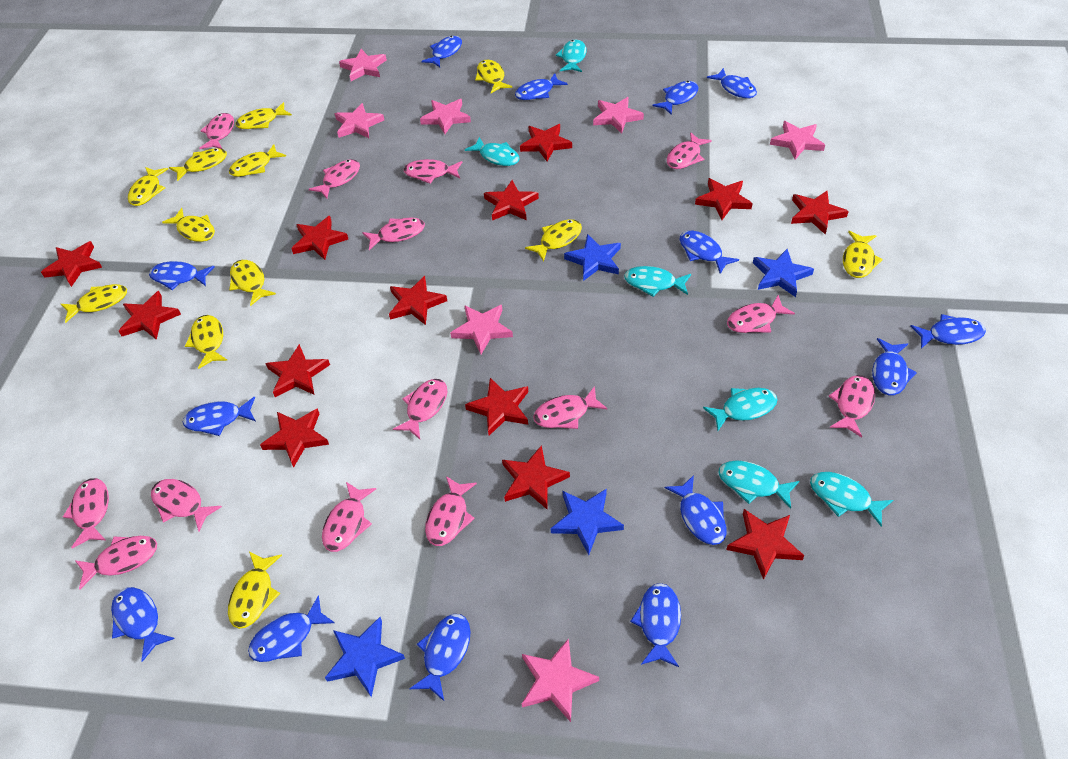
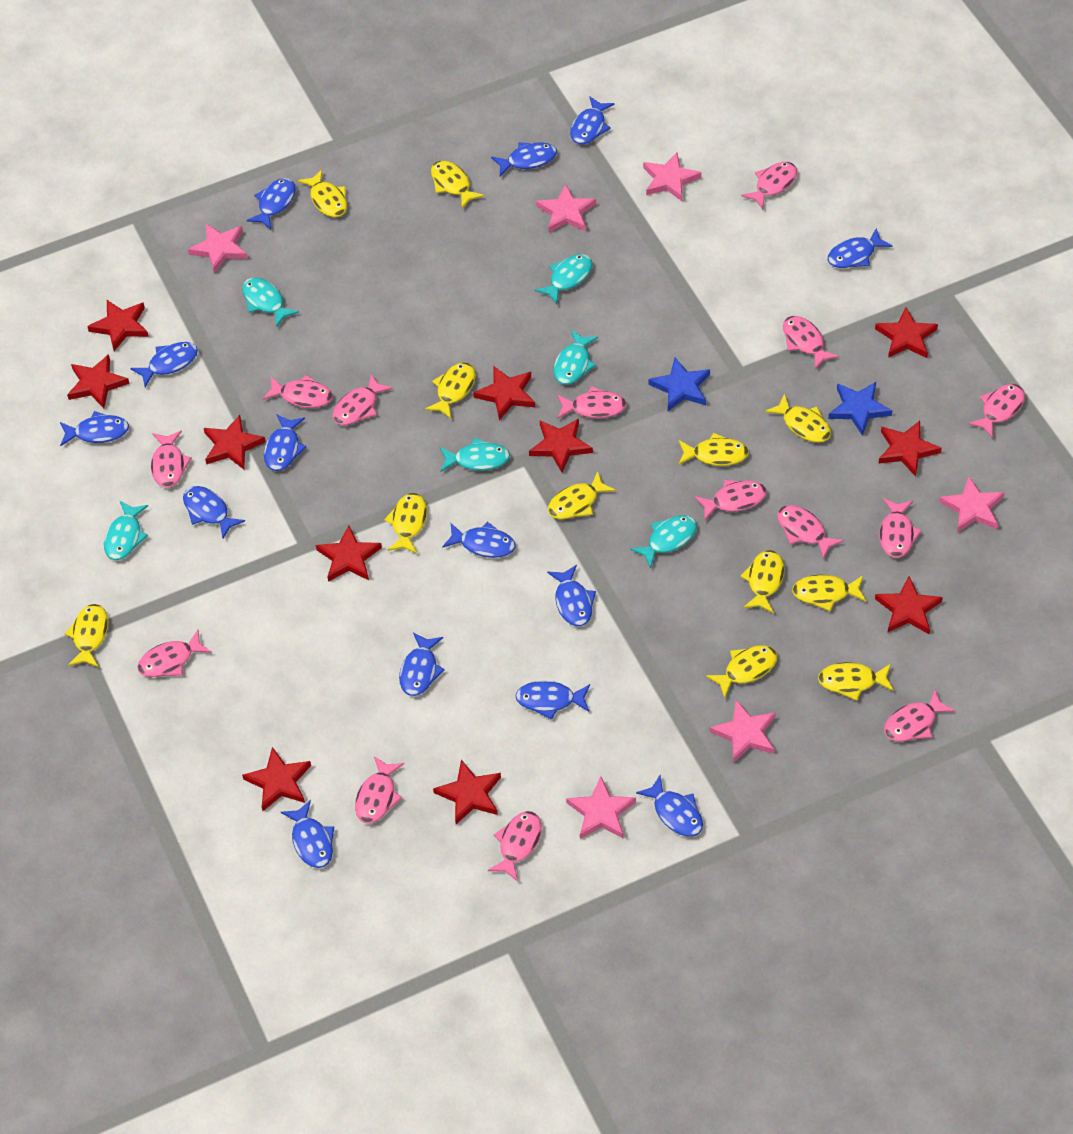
blue star: 4 -> 2
pink star: 7 -> 6
red star: 13 -> 11

